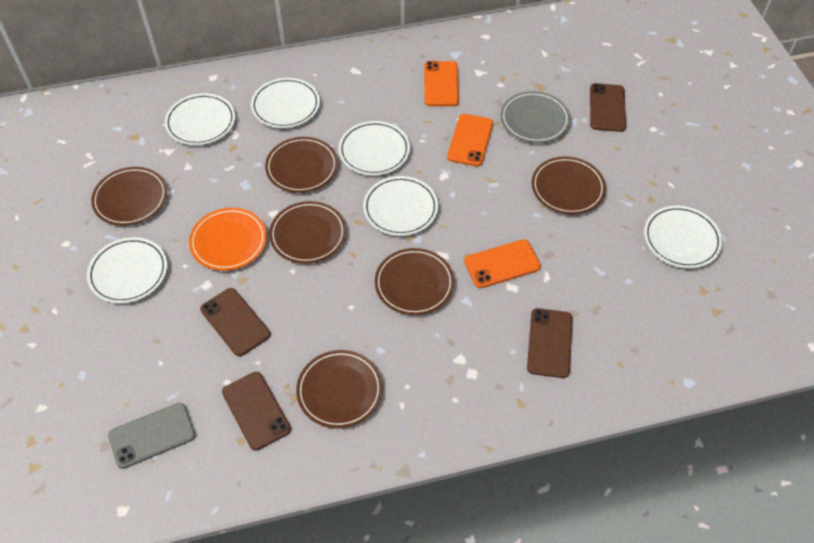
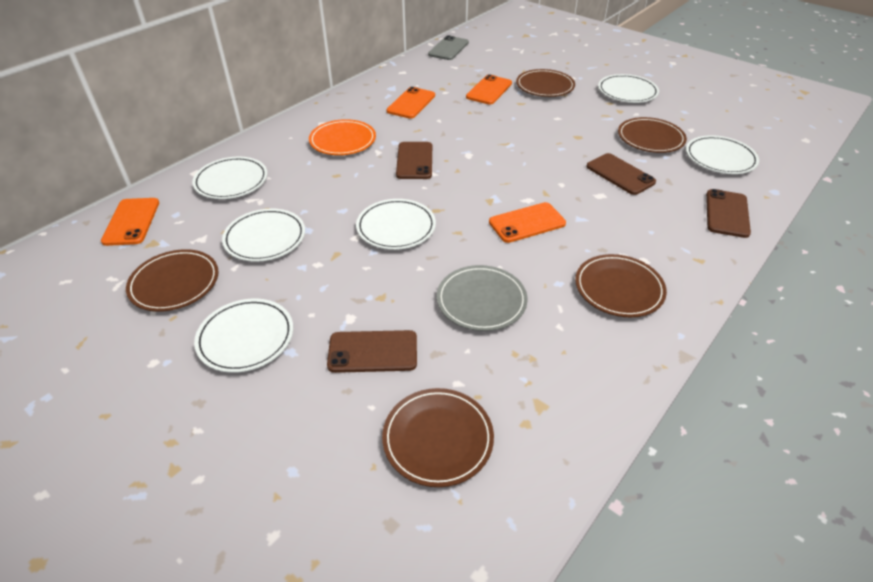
brown plate: 6 -> 5
orange phone: 3 -> 4

